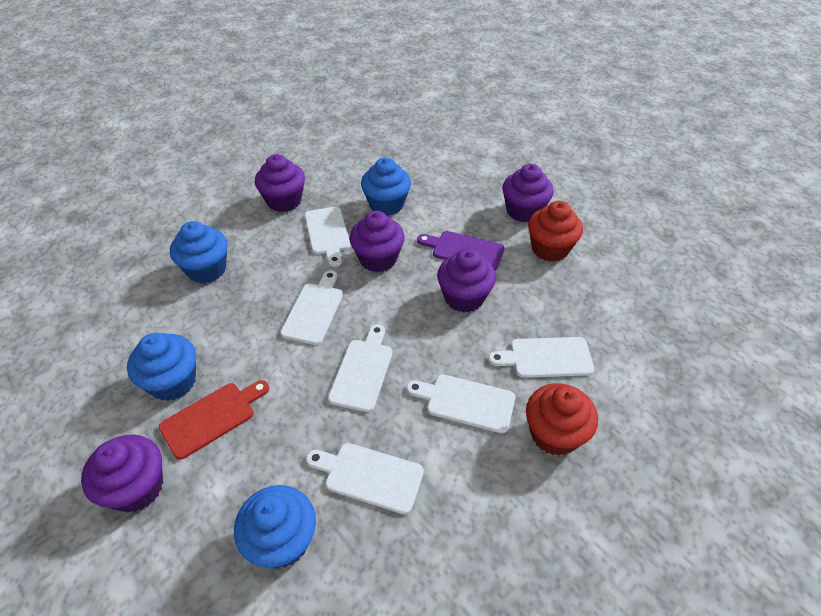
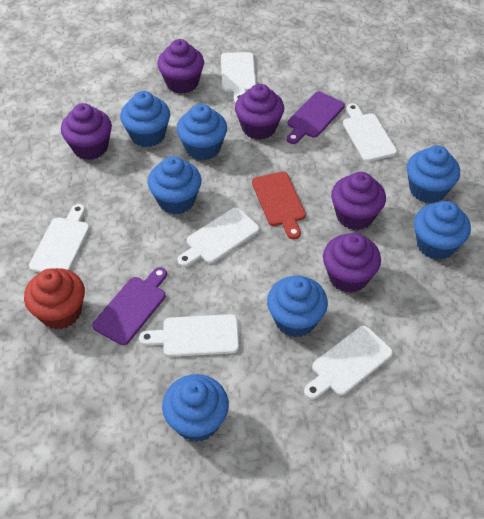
blue cupcake: 4 -> 7
purple cutting board: 1 -> 2
red cupcake: 2 -> 1

